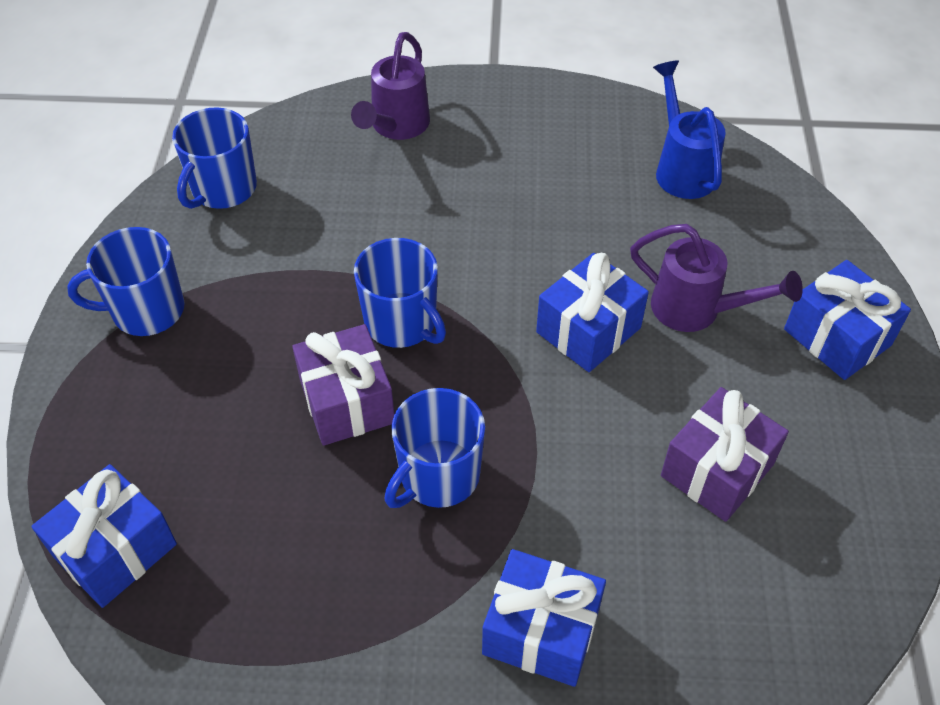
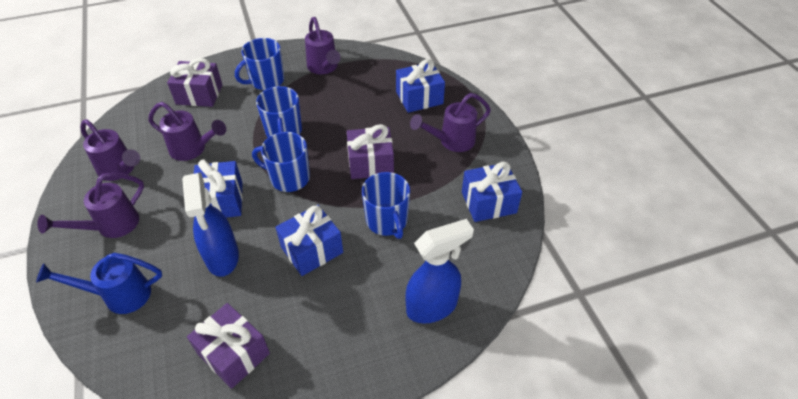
blue spray bottle: 0 -> 2
purple gift: 2 -> 3
purple watering can: 2 -> 5

